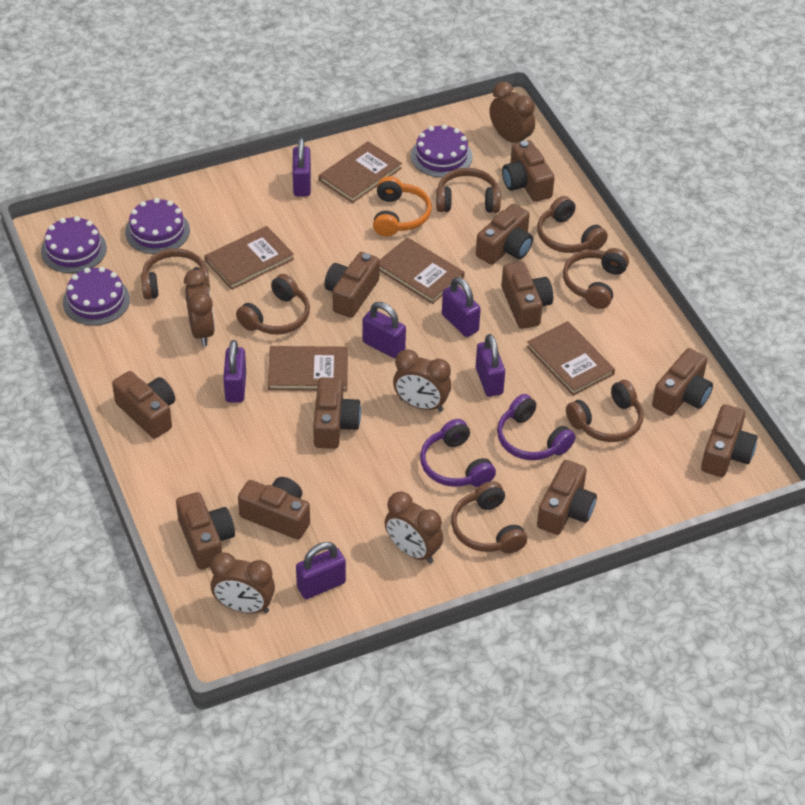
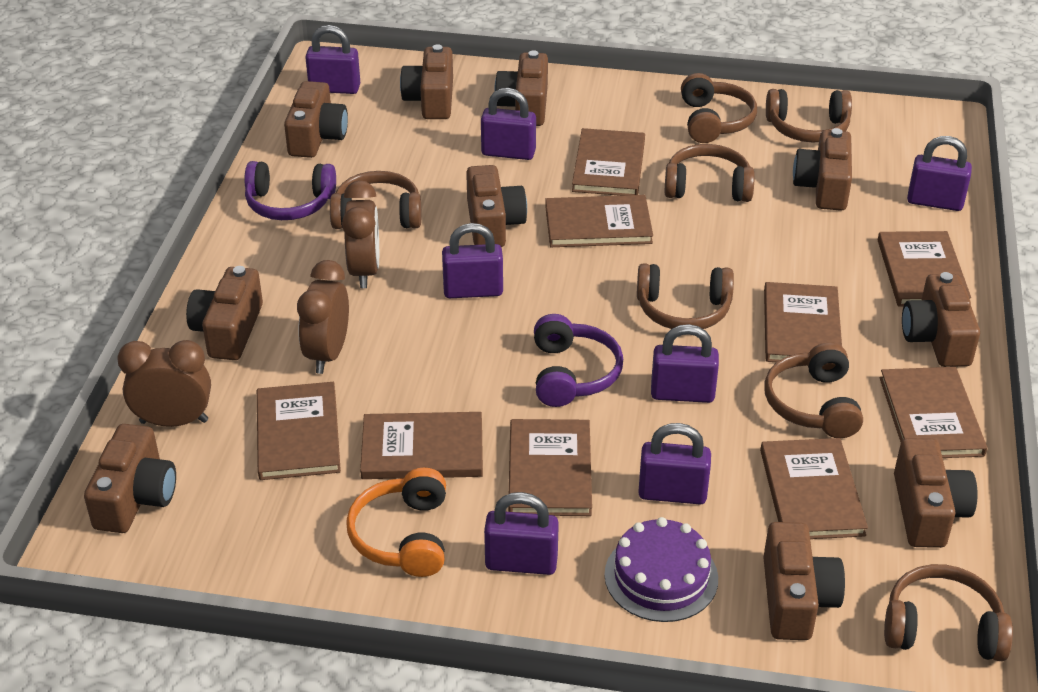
brown book: 5 -> 9
brown camera: 11 -> 10
brown clock: 5 -> 3
purple cake: 4 -> 1
purple padlock: 6 -> 7

